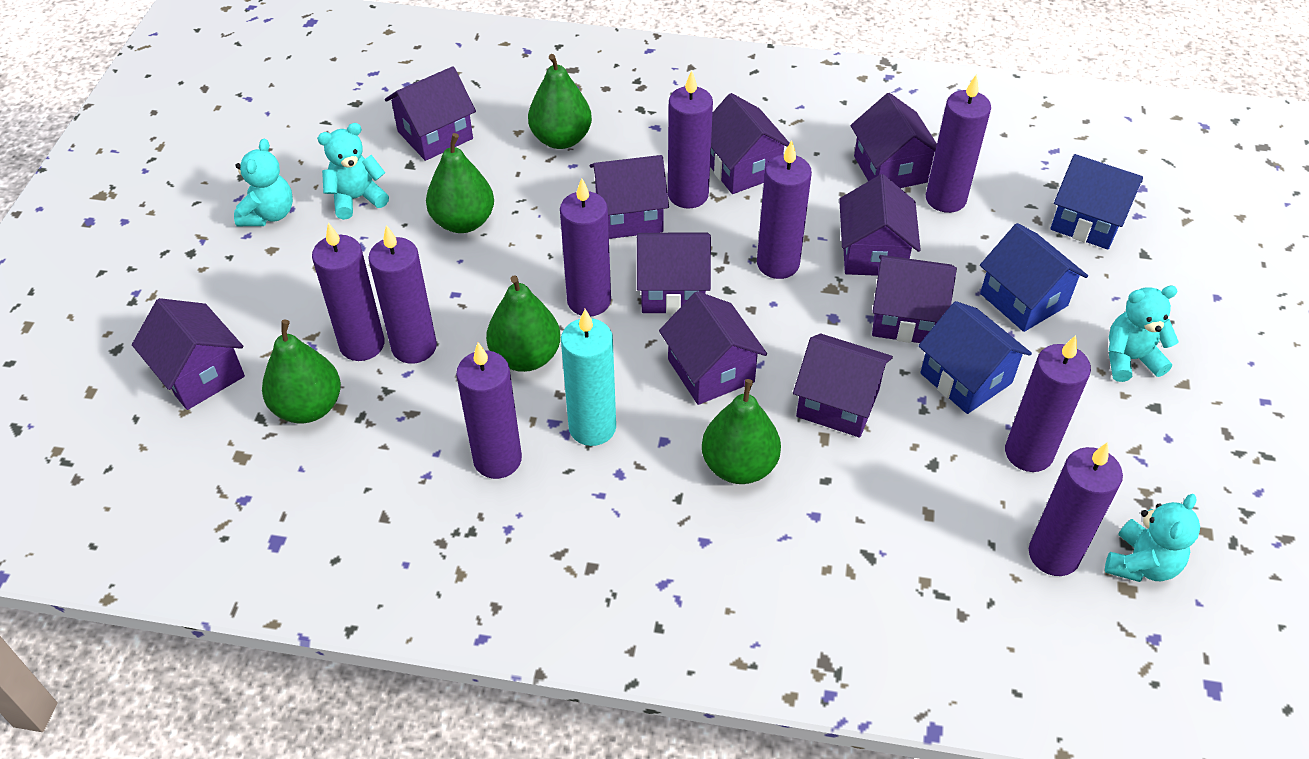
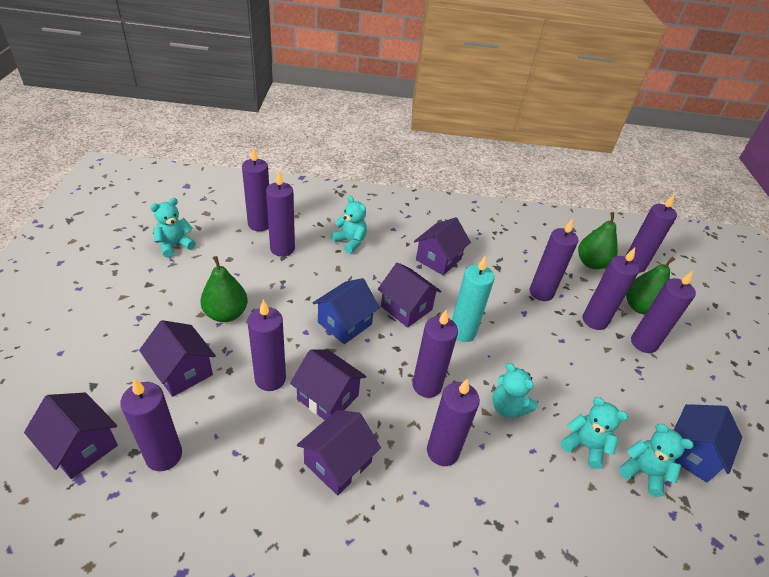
blue house: 3 -> 2
green pear: 5 -> 3
purple candle: 9 -> 10
purple house: 10 -> 6
turquoise teddy bear: 4 -> 5

